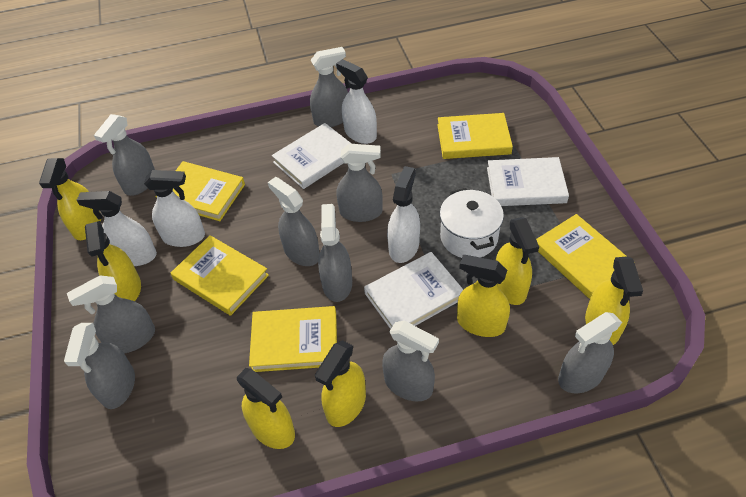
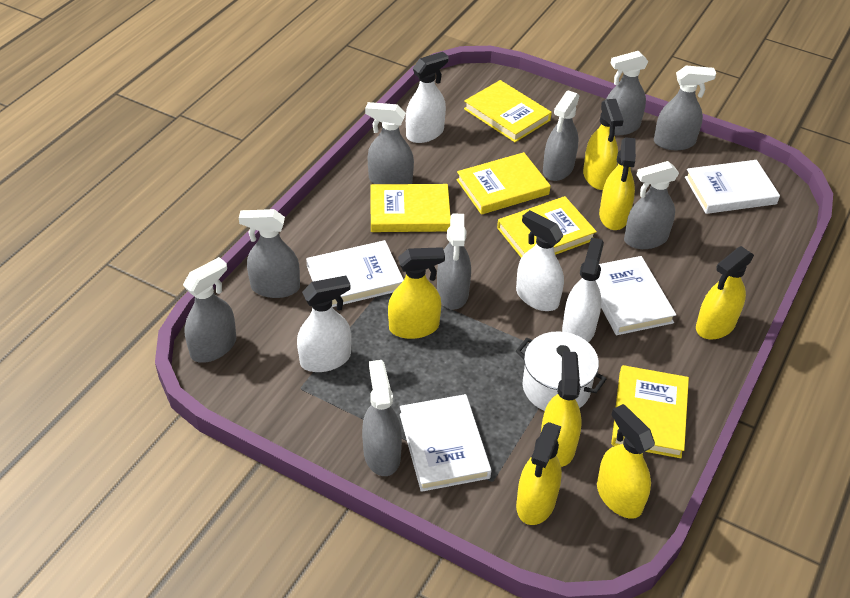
white book: 3 -> 4

